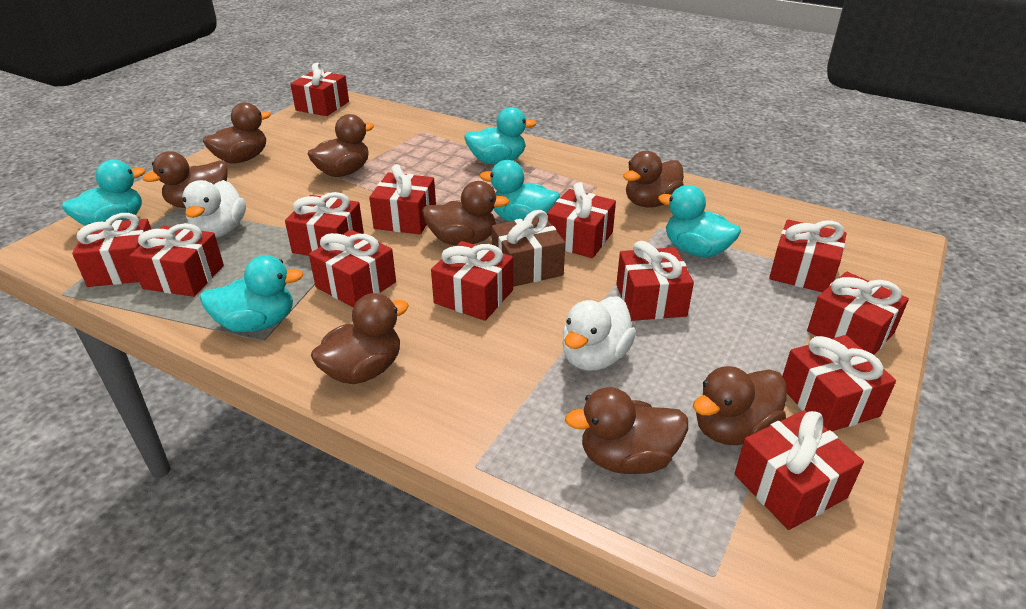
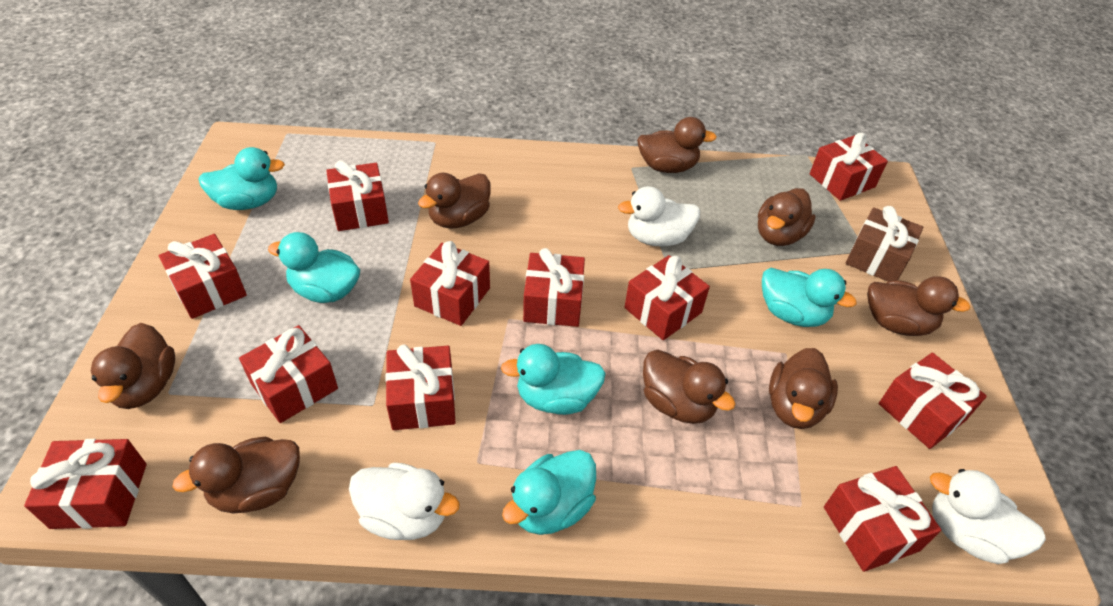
red gift: 13 -> 11
white duck: 2 -> 3

